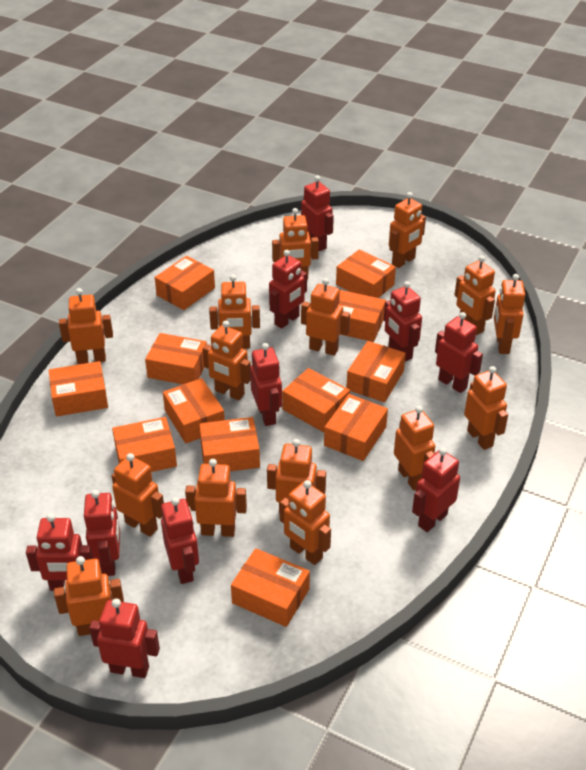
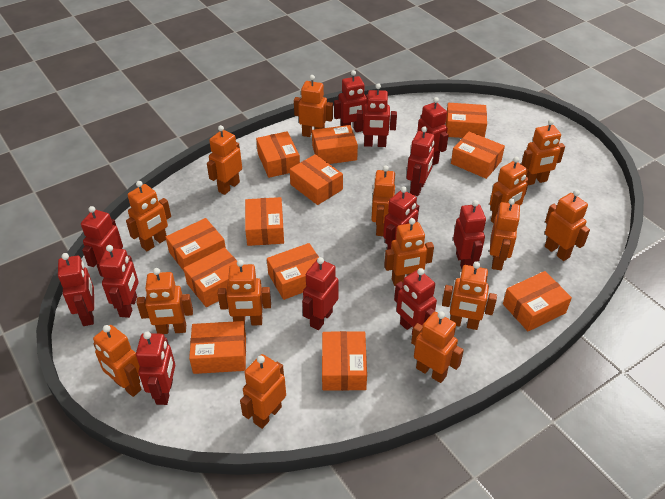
red robot: 10 -> 12

